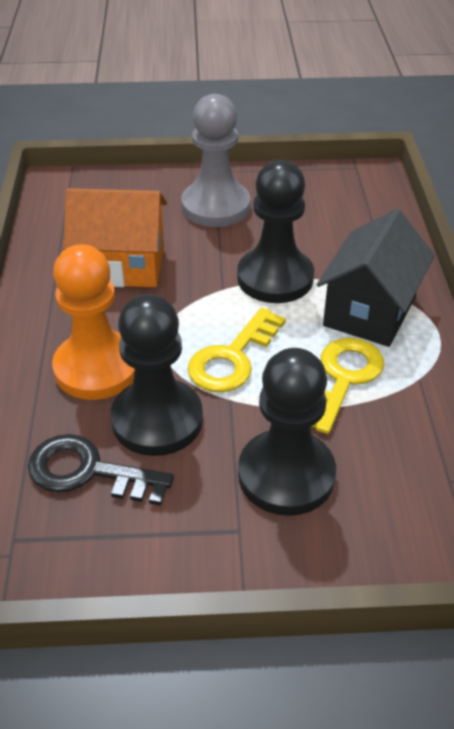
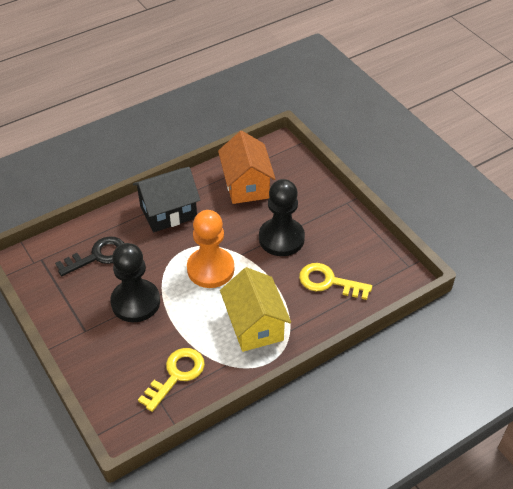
black pawn: 3 -> 2
grey pawn: 1 -> 0
yellow house: 0 -> 1

